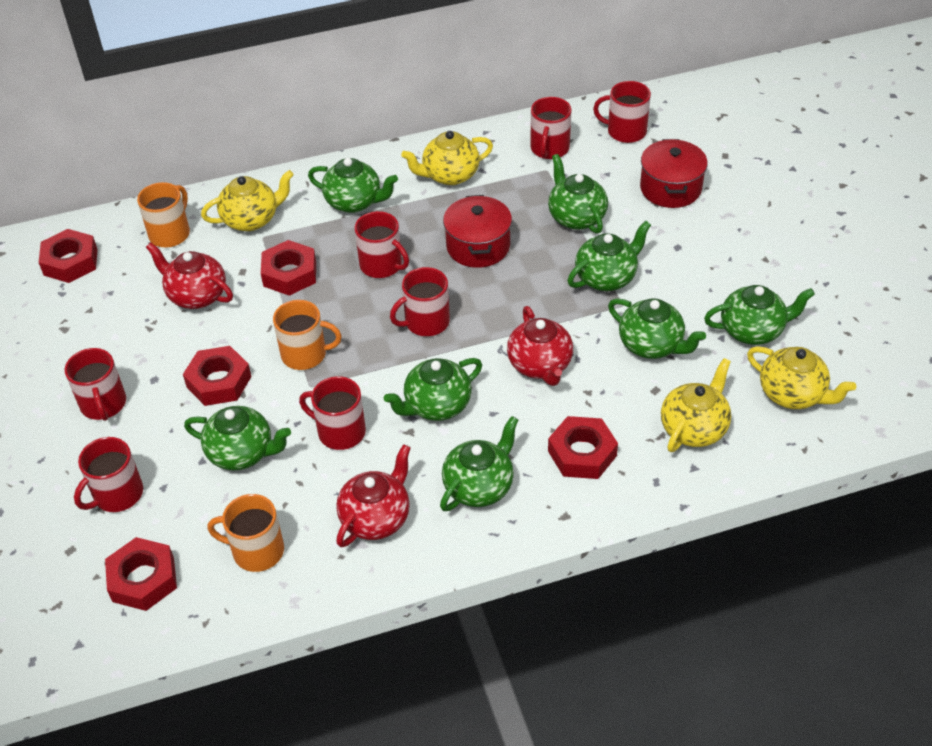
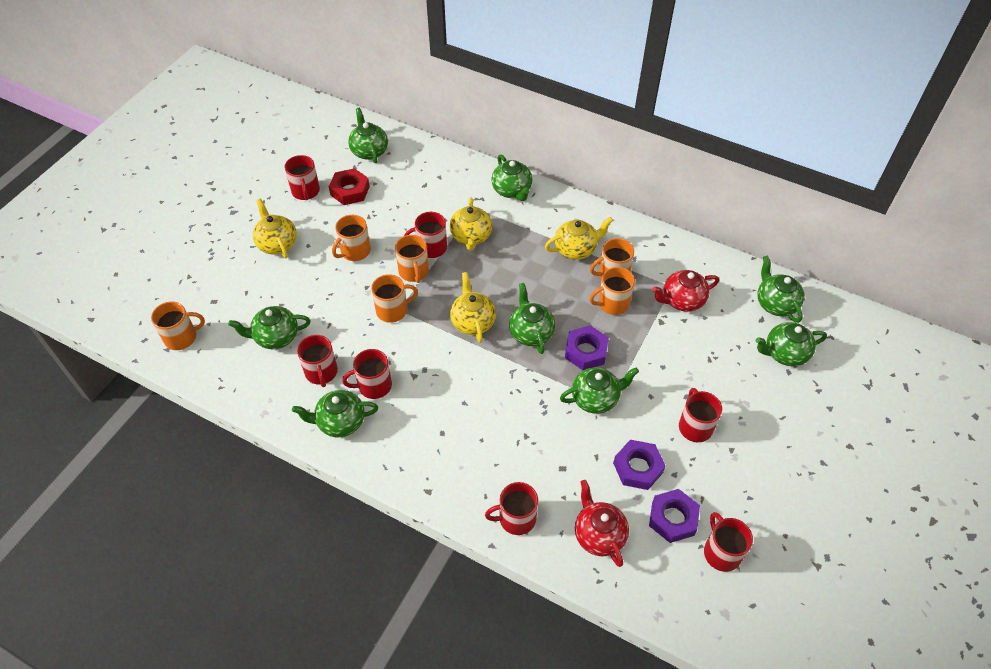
orange mug: 3 -> 6
purple nut: 0 -> 3
red nut: 5 -> 1
red pot: 2 -> 0
red teapot: 3 -> 2

